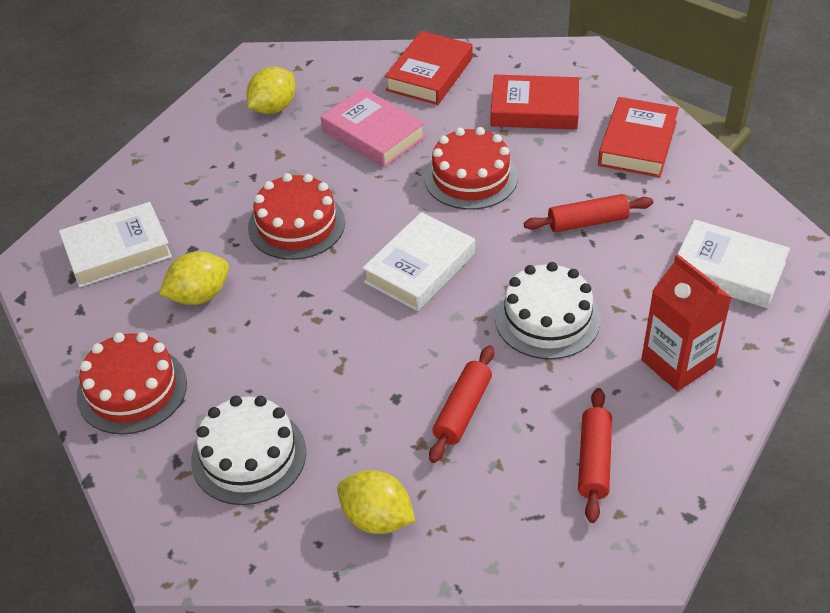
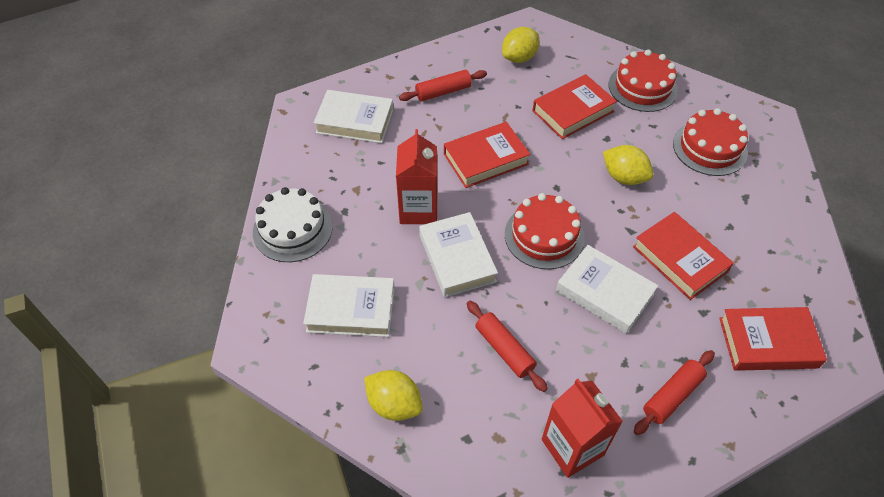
pink book: 1 -> 0
red book: 3 -> 4
red carton: 1 -> 2
white book: 3 -> 4
white cake: 2 -> 1

